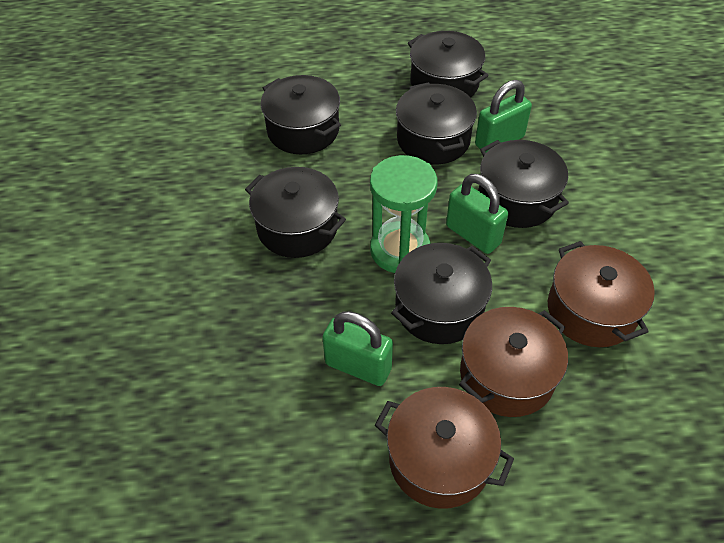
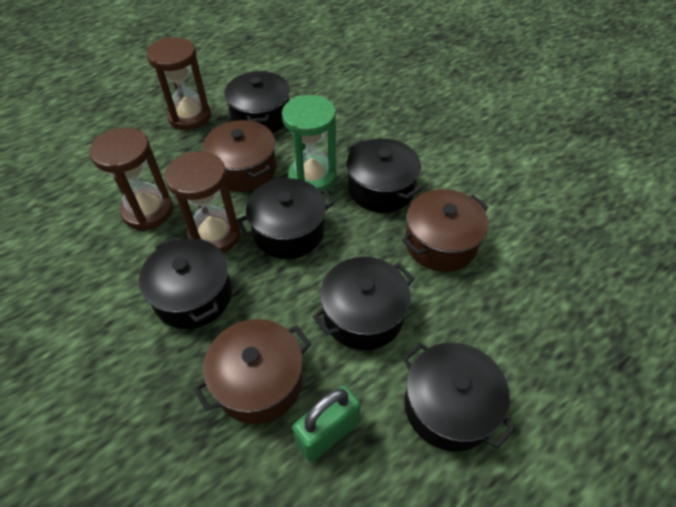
brown hourglass: 0 -> 3
green padlock: 3 -> 1

